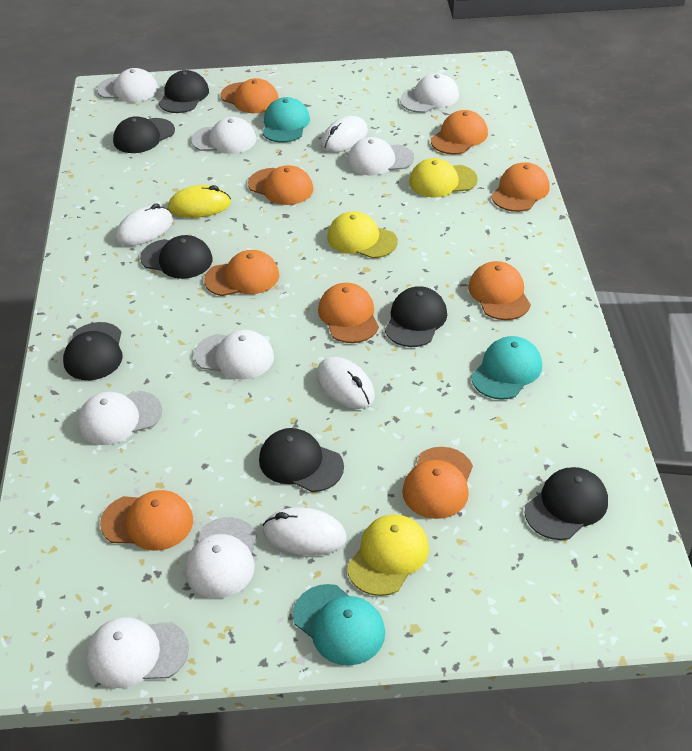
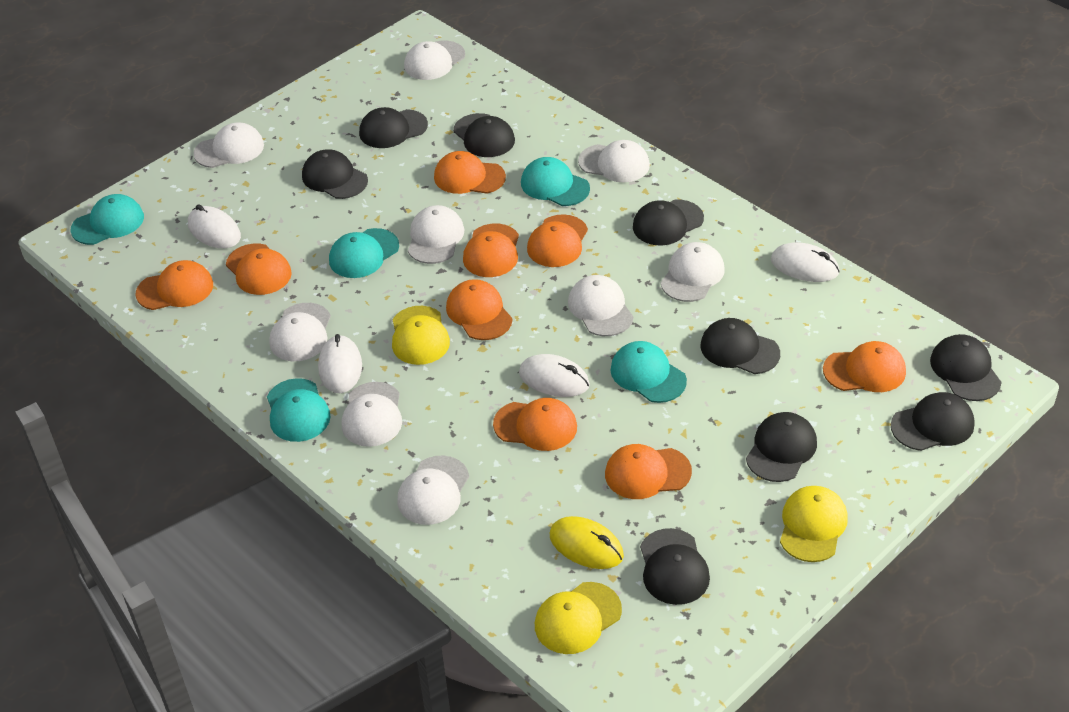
black cap: 7 -> 9
turquoise cap: 3 -> 5
white cap: 8 -> 9

